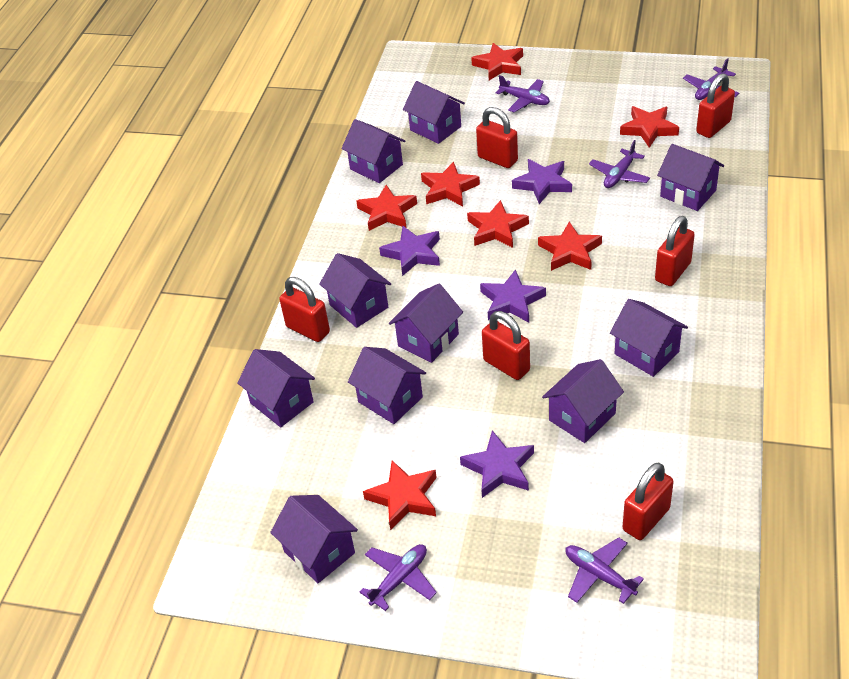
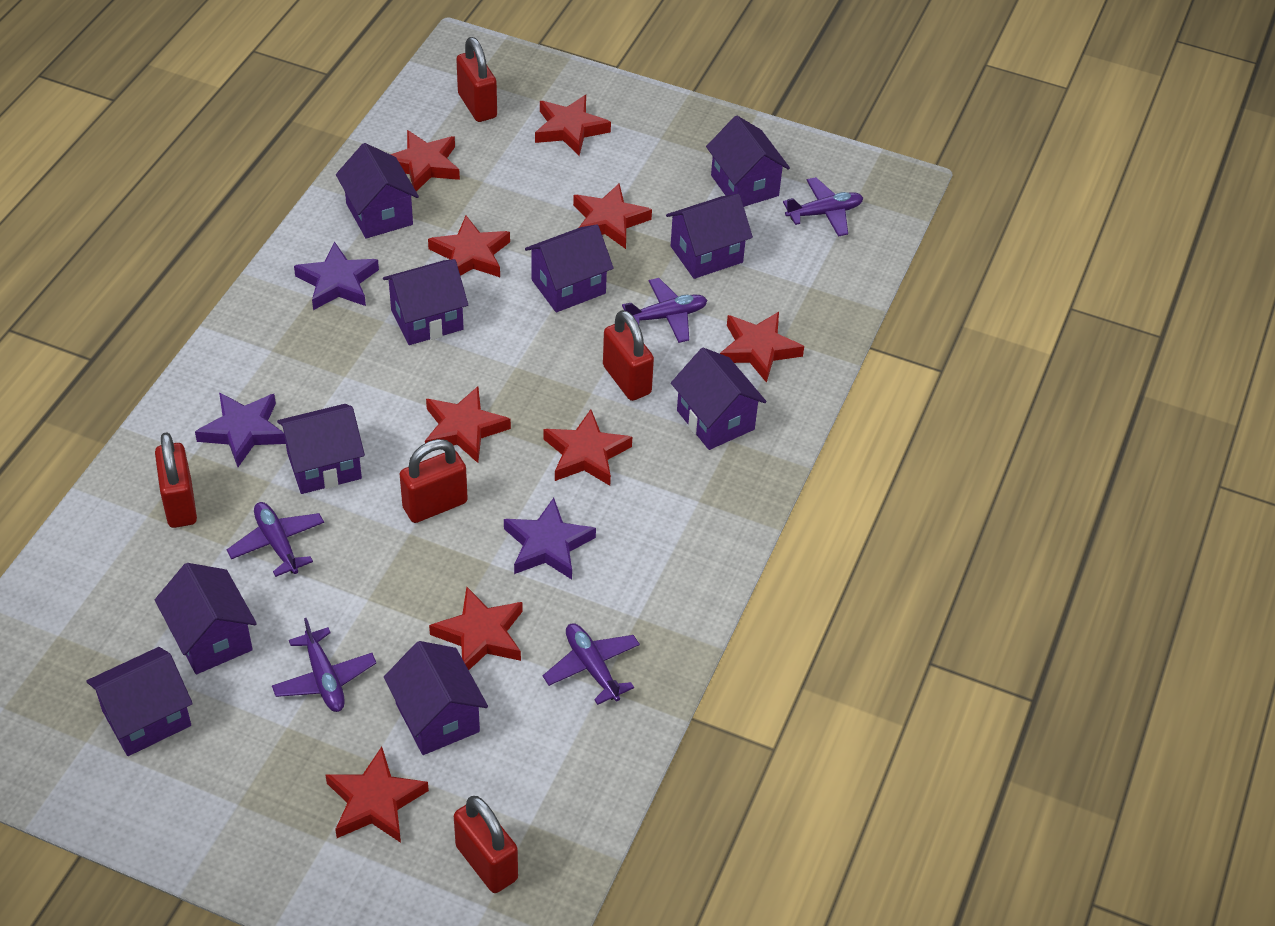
purple star: 4 -> 3
red padlock: 6 -> 5
red star: 7 -> 9

